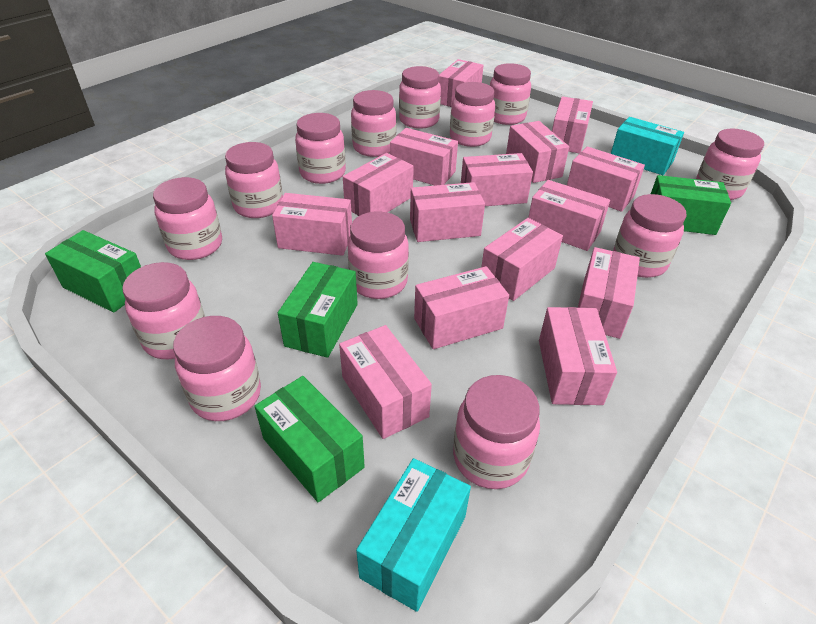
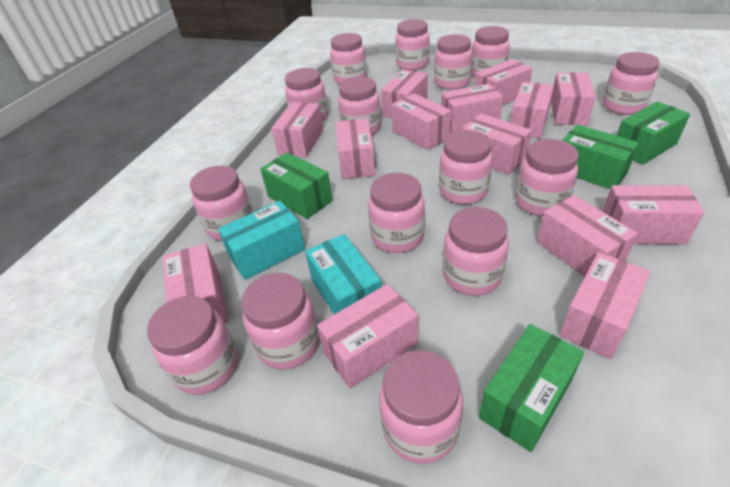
pink box: 15 -> 14
pink jar: 13 -> 15

